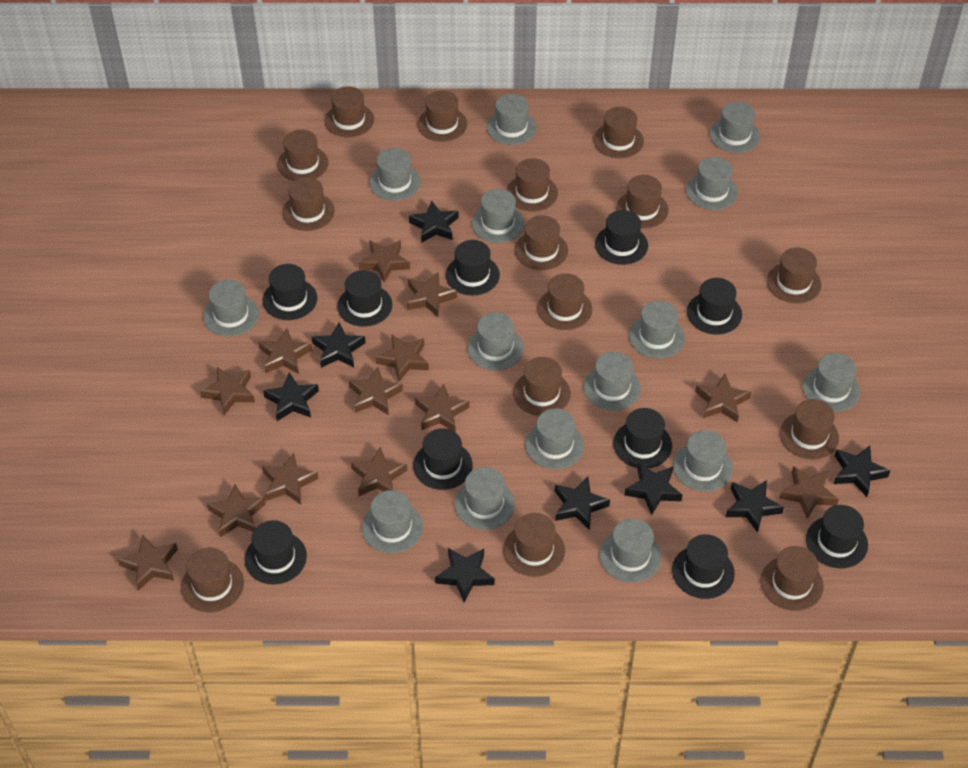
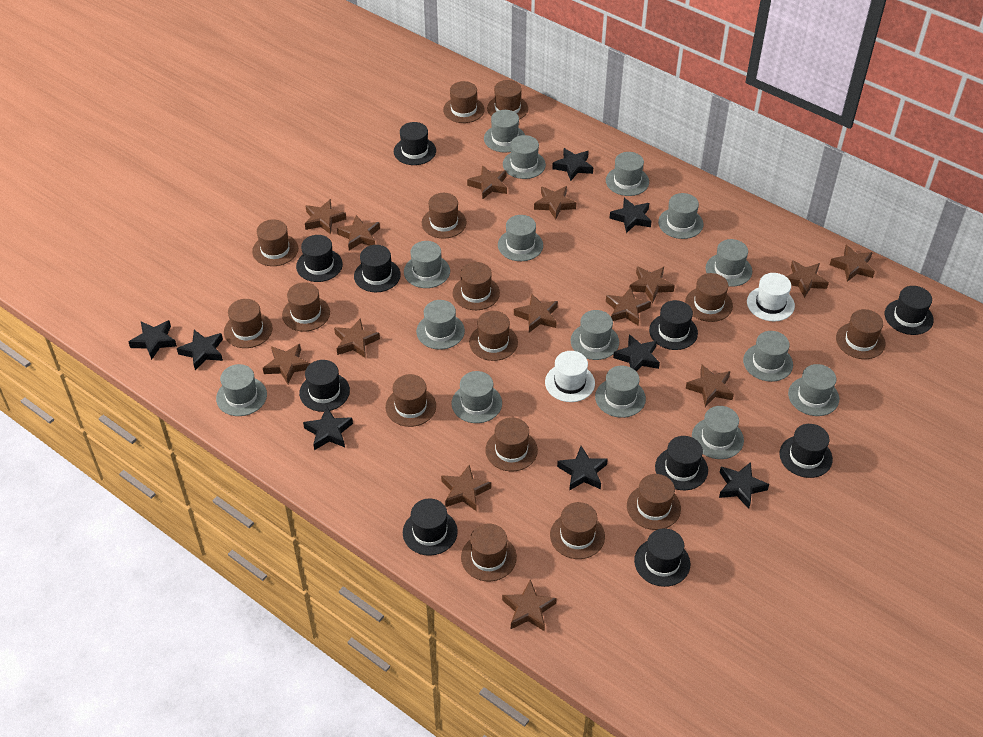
brown star: 13 -> 14
white hat: 0 -> 2

